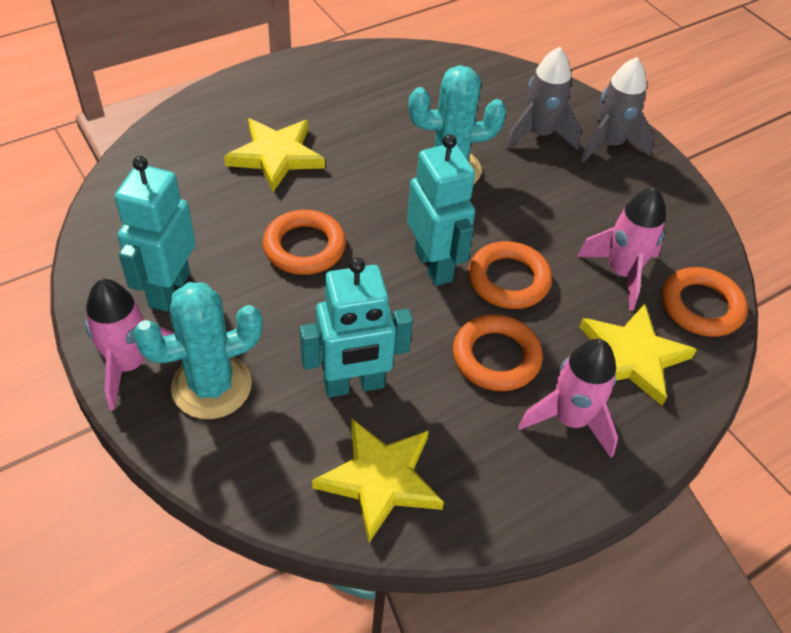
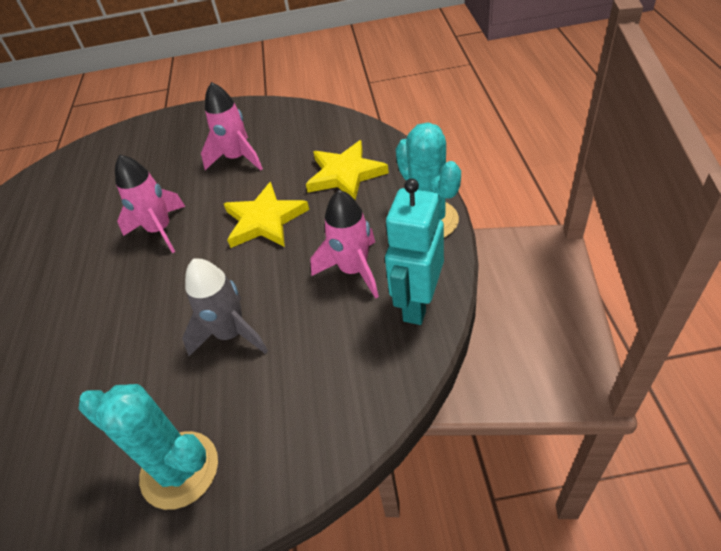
grey rocket: 2 -> 1
orange ring: 4 -> 0
turquoise robot: 3 -> 1
yellow star: 3 -> 2

